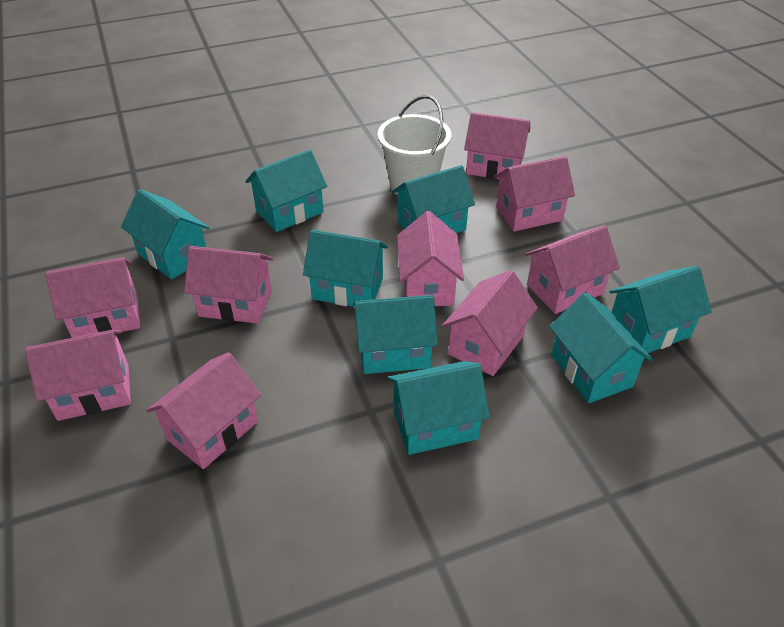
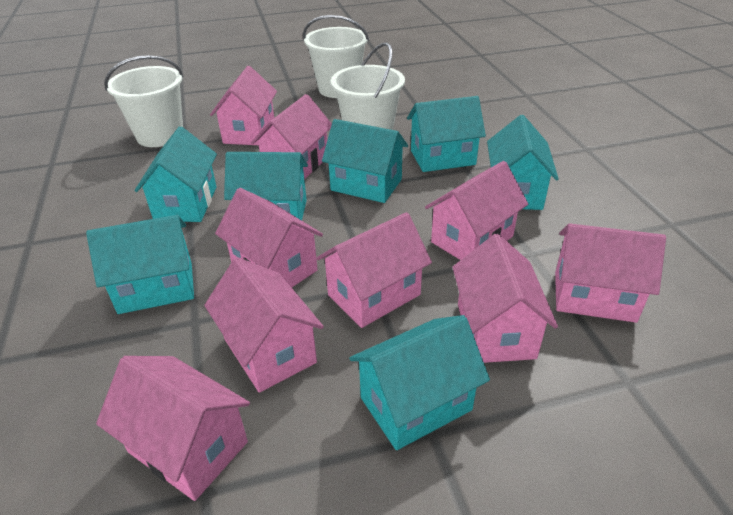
turquoise house: 8 -> 7
white bucket: 1 -> 3

